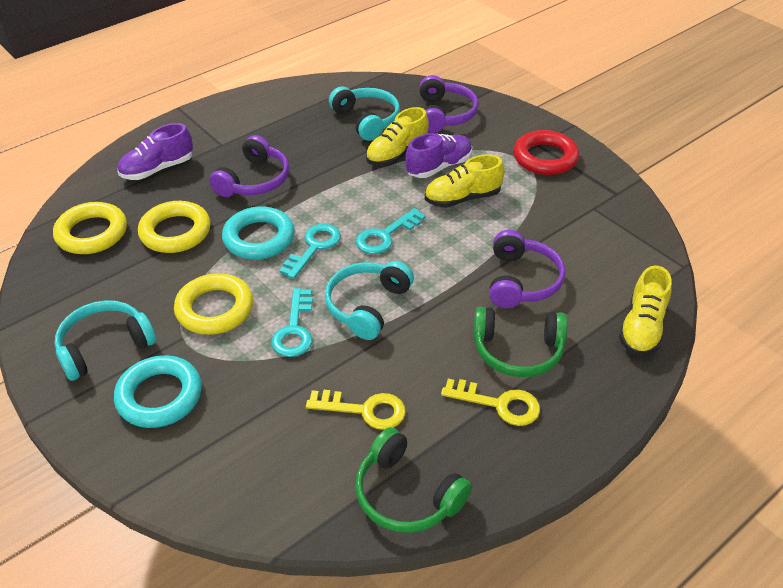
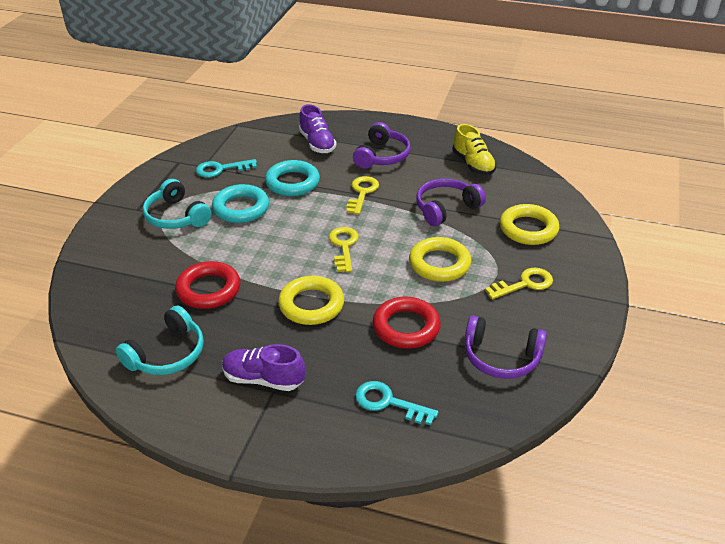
green headphones: 2 -> 0
red ring: 1 -> 2
turquoise headphones: 3 -> 2
turquoise key: 3 -> 2
yellow key: 2 -> 3
yellow shoe: 3 -> 1

